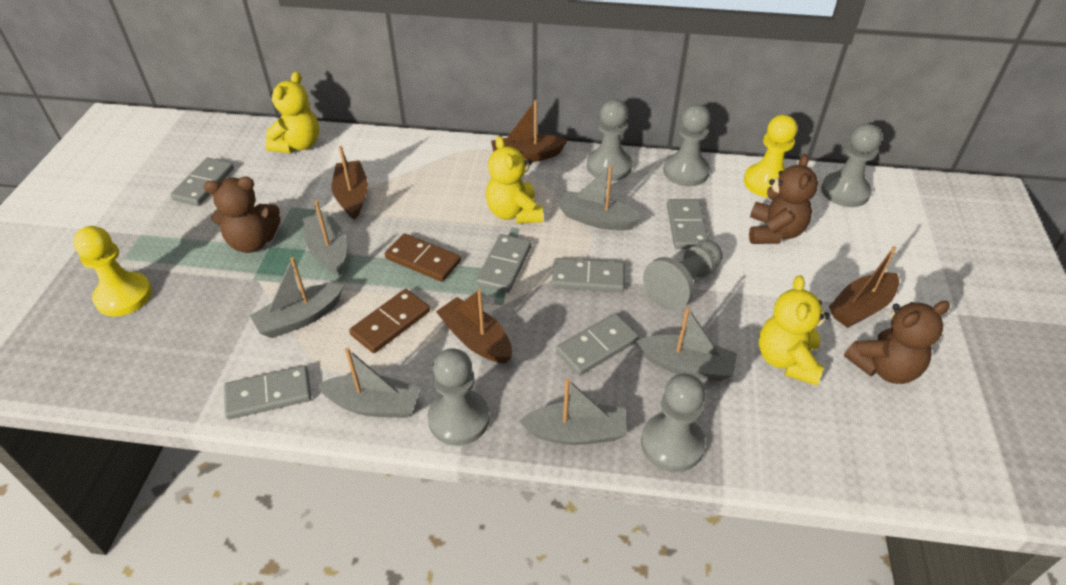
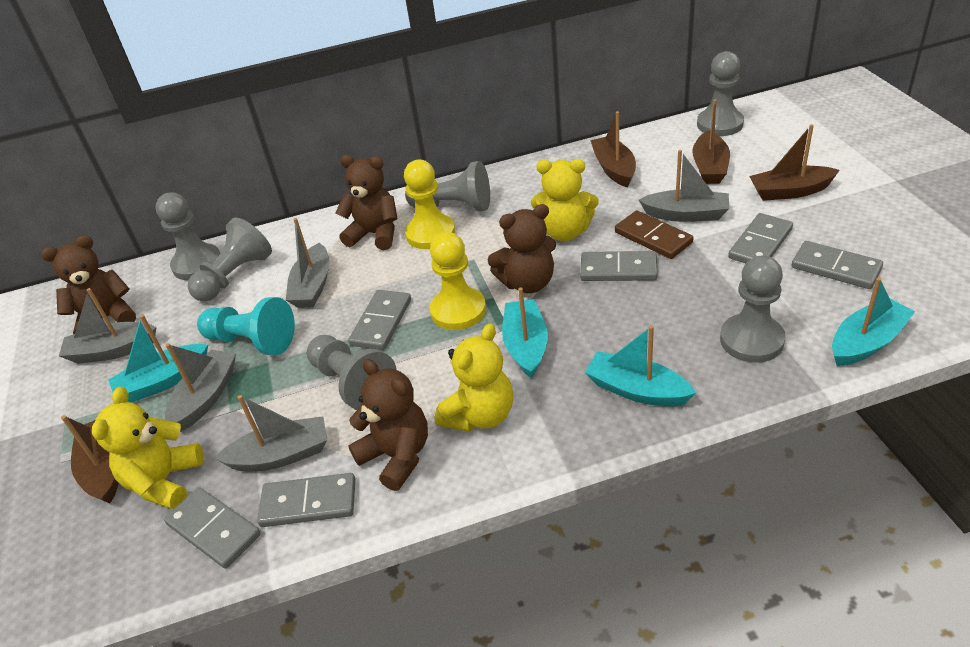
brown domino: 2 -> 1
brown teddy bear: 3 -> 4
grey boat: 6 -> 5
turquoise boat: 0 -> 4
turquoise pawn: 0 -> 1

